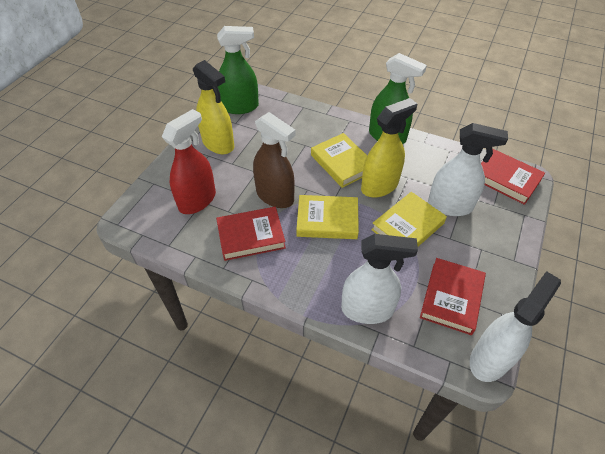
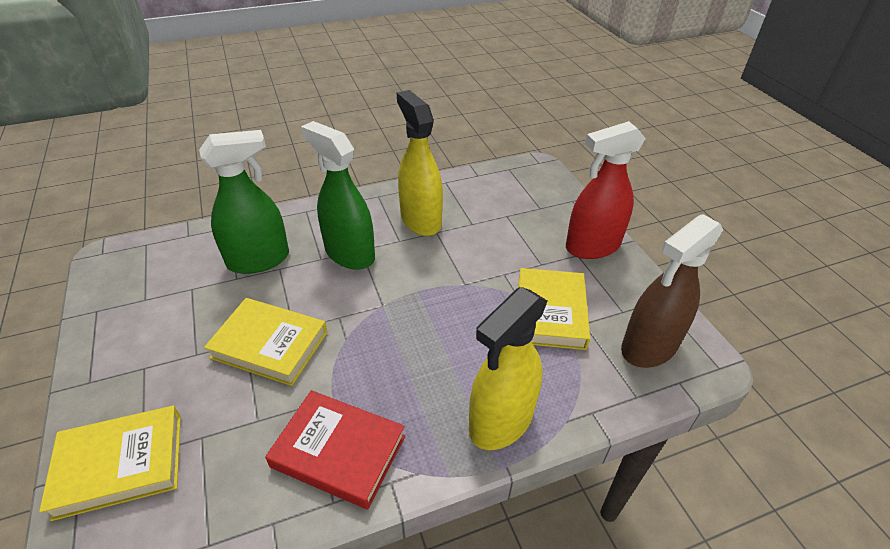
red book: 3 -> 1
white spray bottle: 3 -> 0

